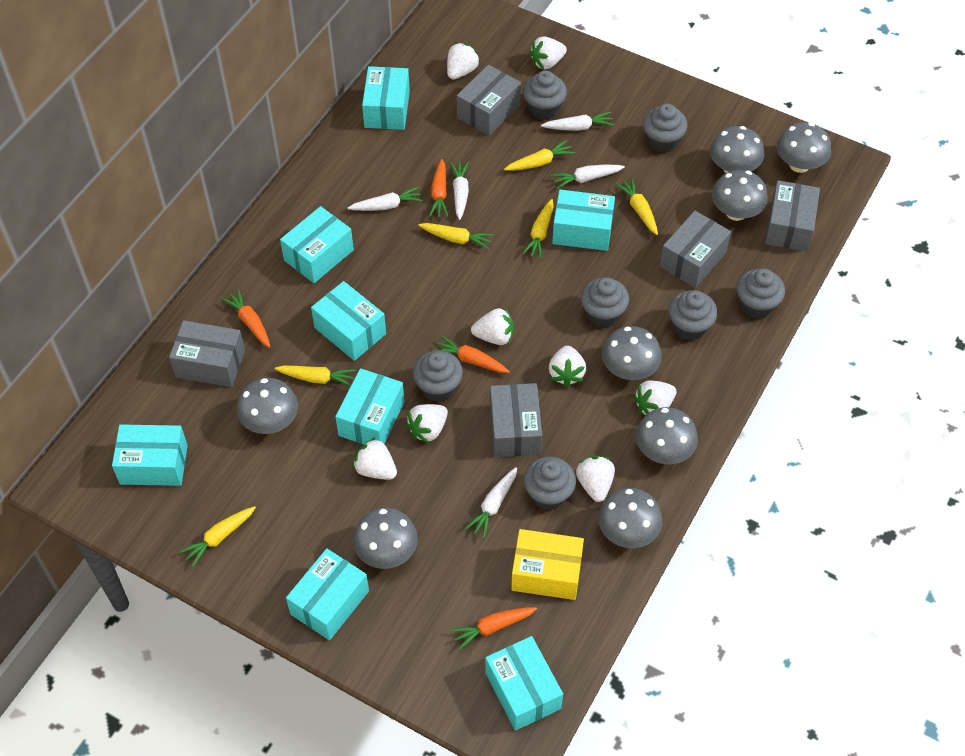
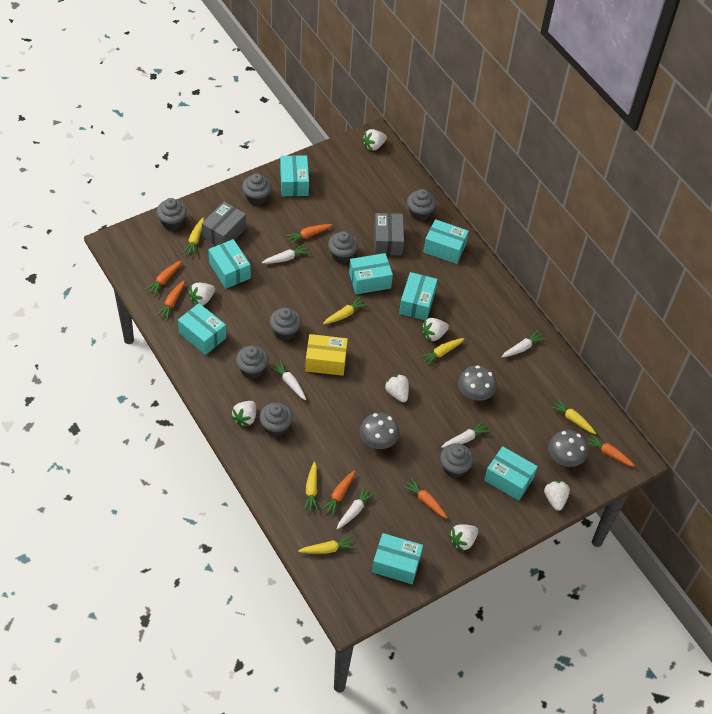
grey box: 5 -> 2
grey cupcake: 7 -> 8
grey mushroom: 8 -> 3
orange carrot: 4 -> 6
white strawberry: 8 -> 7

